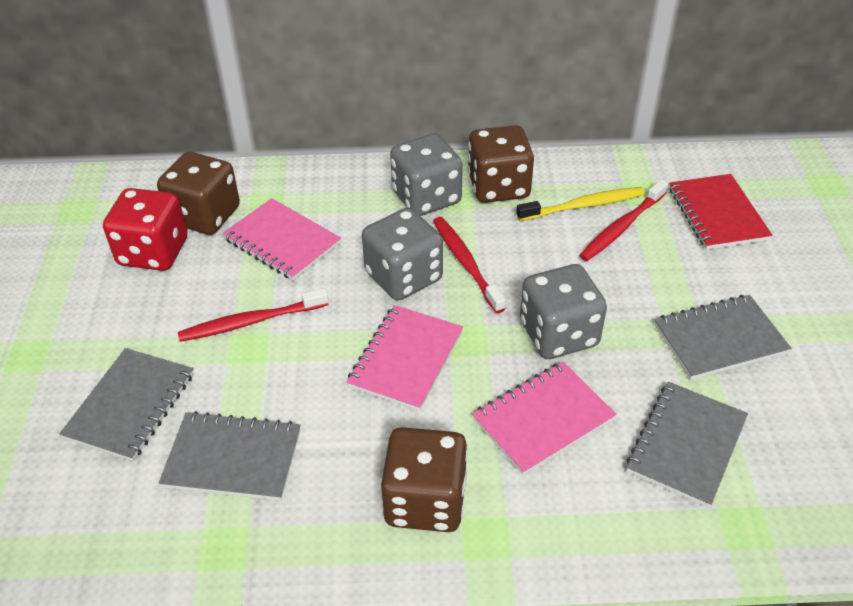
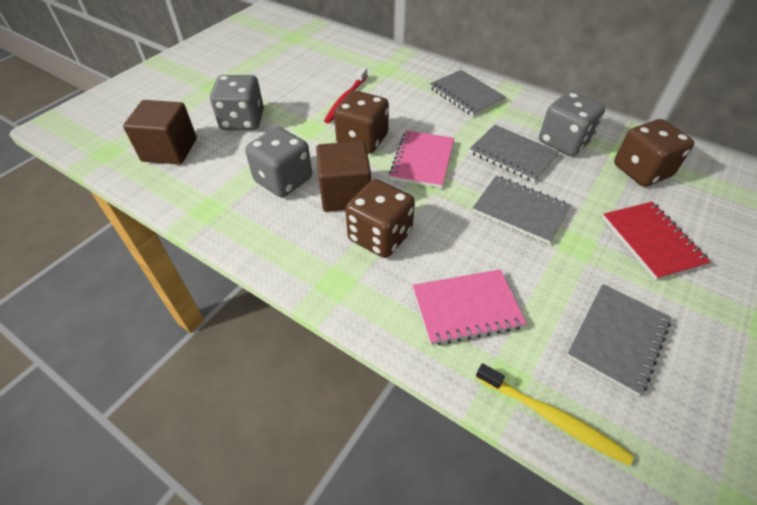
brown cube: 0 -> 2
pink notebook: 3 -> 2
red dice: 1 -> 0
red toothbrush: 3 -> 1

